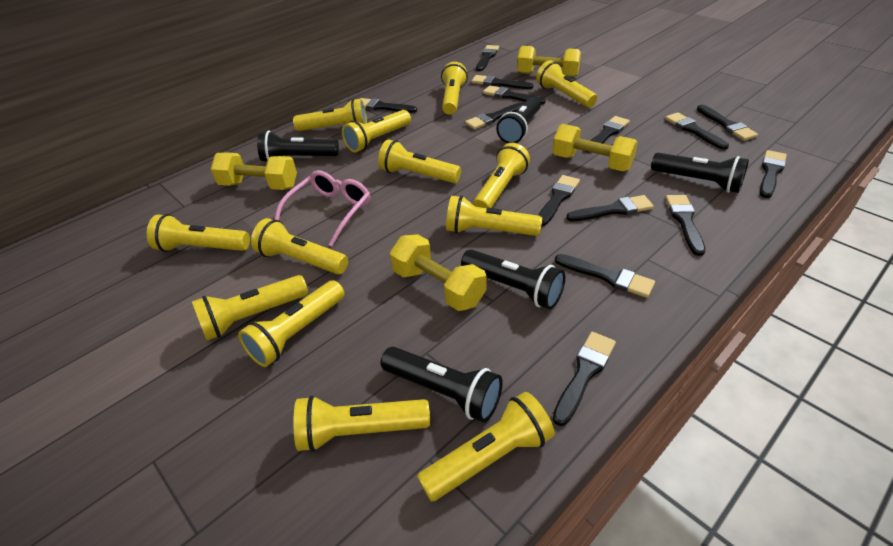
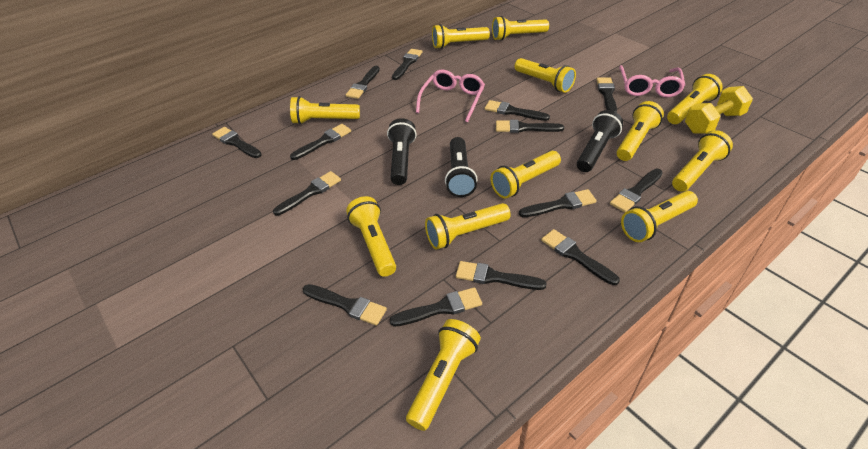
black flashlight: 5 -> 3
pink glasses: 1 -> 2
yellow dumbbell: 4 -> 1
yellow flashlight: 13 -> 12

